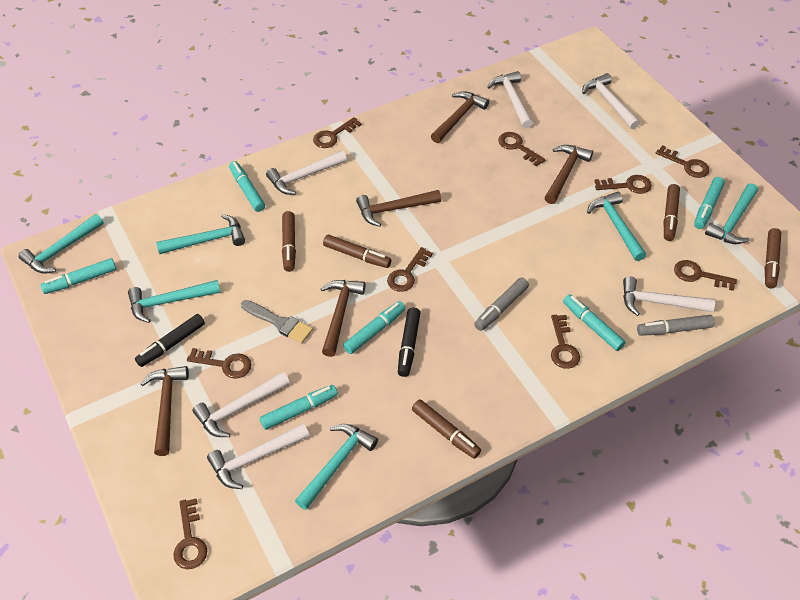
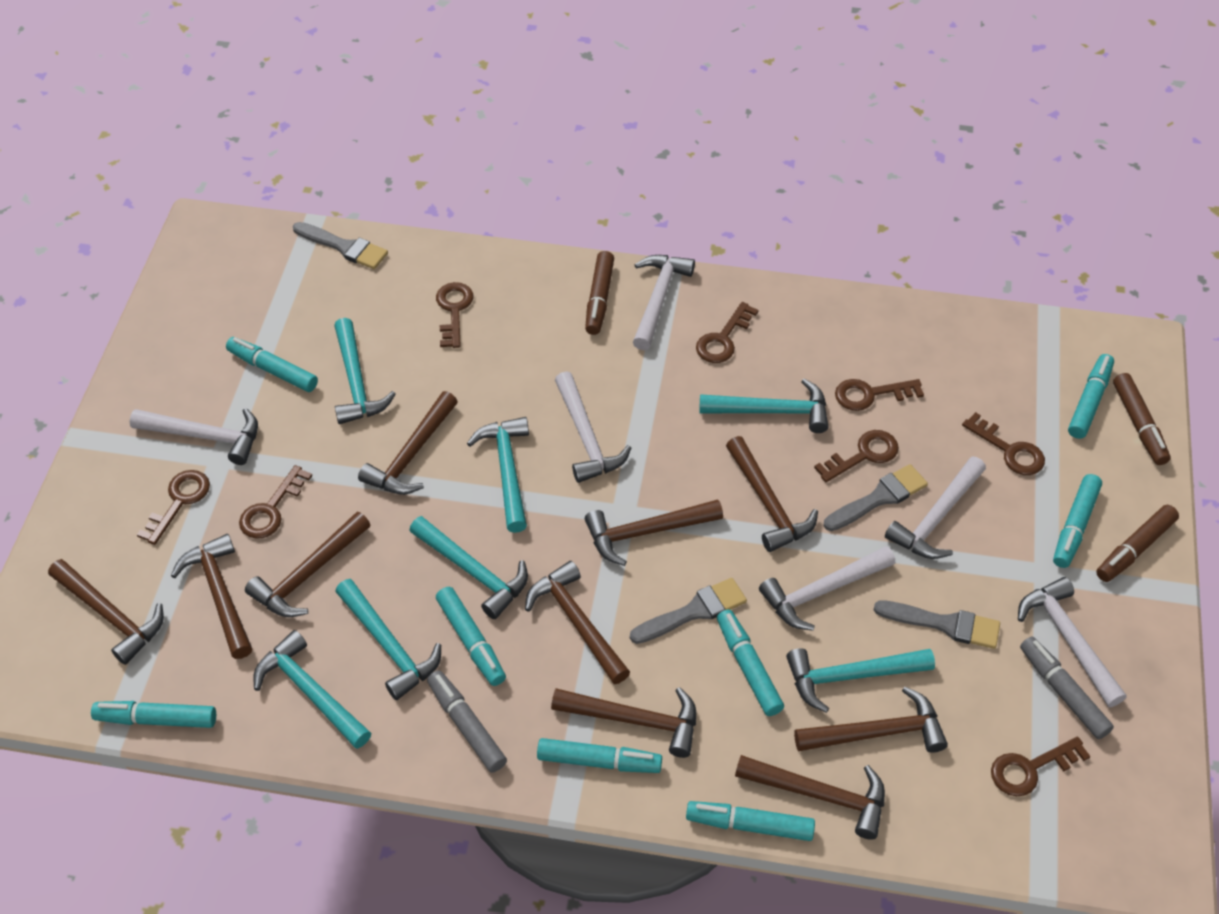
black marker: 2 -> 0
brown hammer: 5 -> 10
brown key: 9 -> 8
brown marker: 5 -> 3
grey brush: 1 -> 4
turquoise hammer: 6 -> 7
turquoise marker: 6 -> 8

